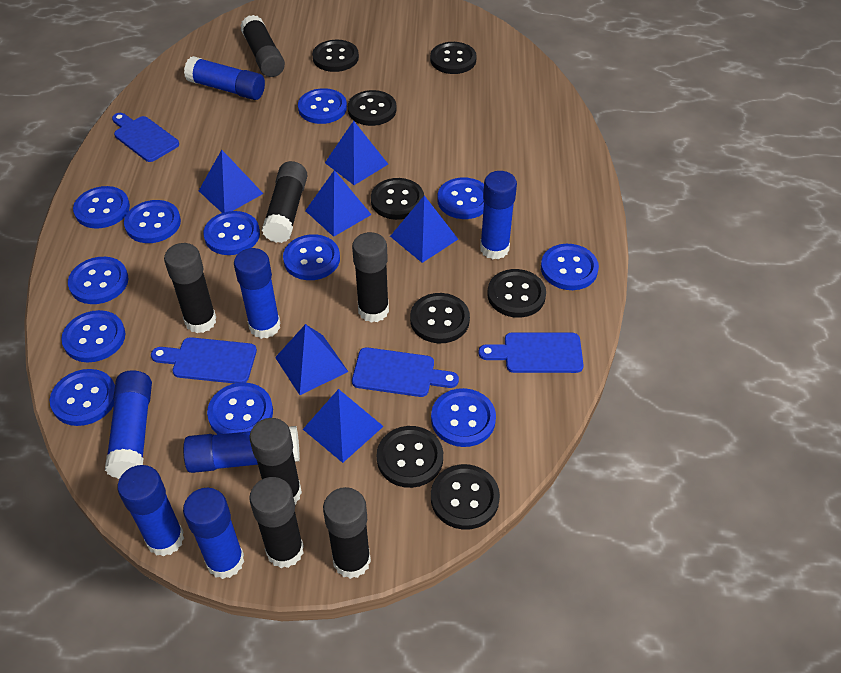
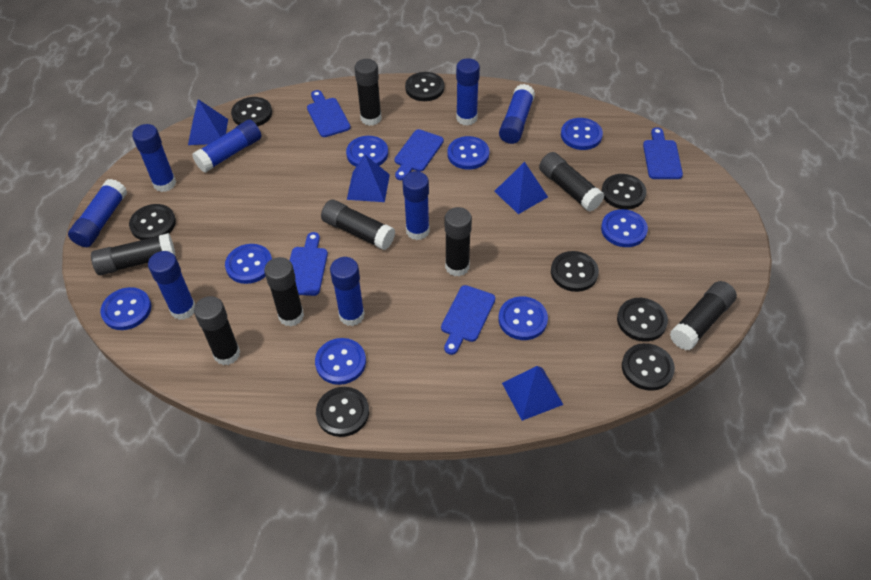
black glue stick: 7 -> 8
blue button: 12 -> 8
blue cutting board: 4 -> 5
blue glue stick: 7 -> 8
blue pyramid: 6 -> 4

